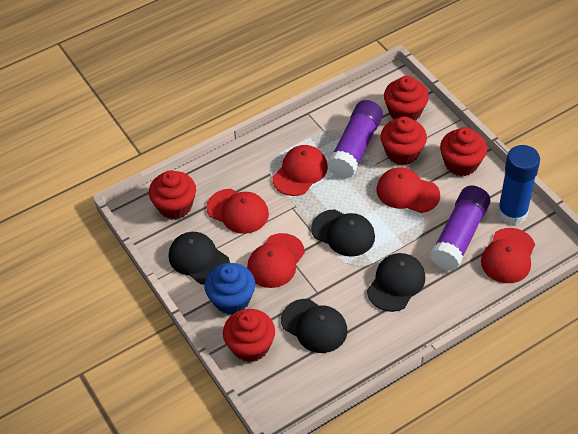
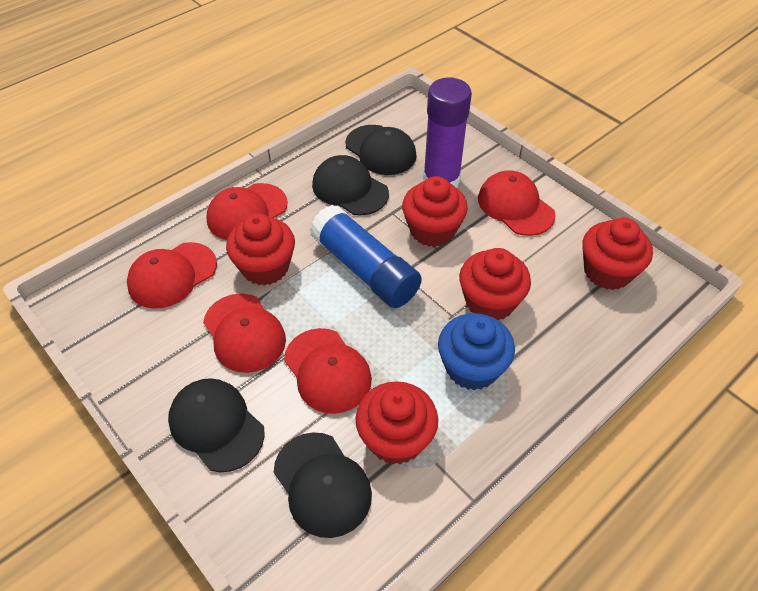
purple glue stick: 2 -> 1

